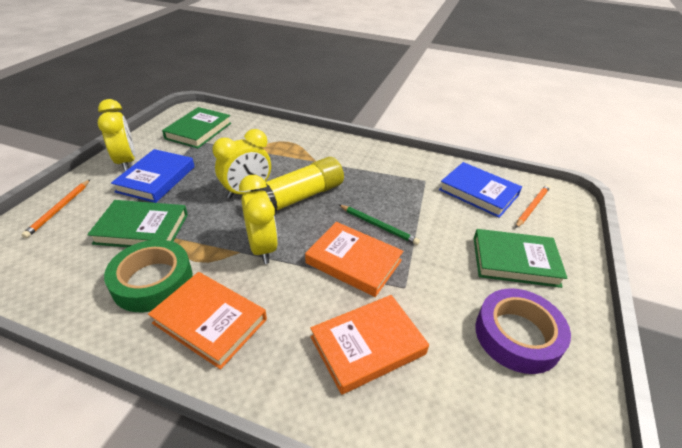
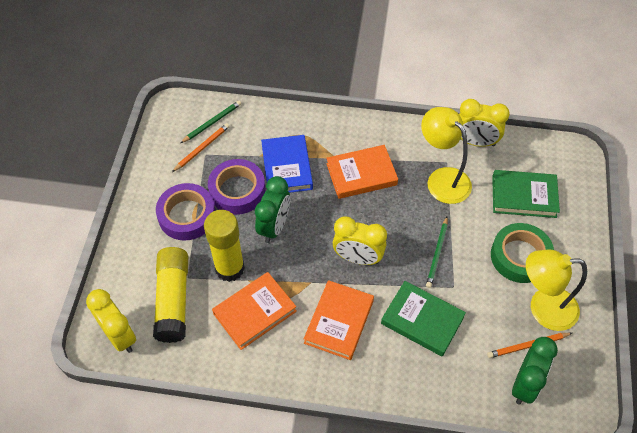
blue book: 2 -> 1
green book: 3 -> 2
green clock: 0 -> 2
green pencil: 1 -> 2
purple tape: 1 -> 2
yellow glue stick: 1 -> 2
yellow lamp: 0 -> 2

